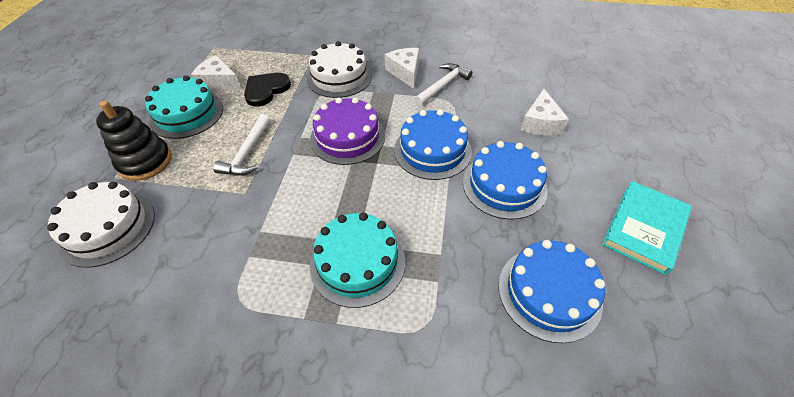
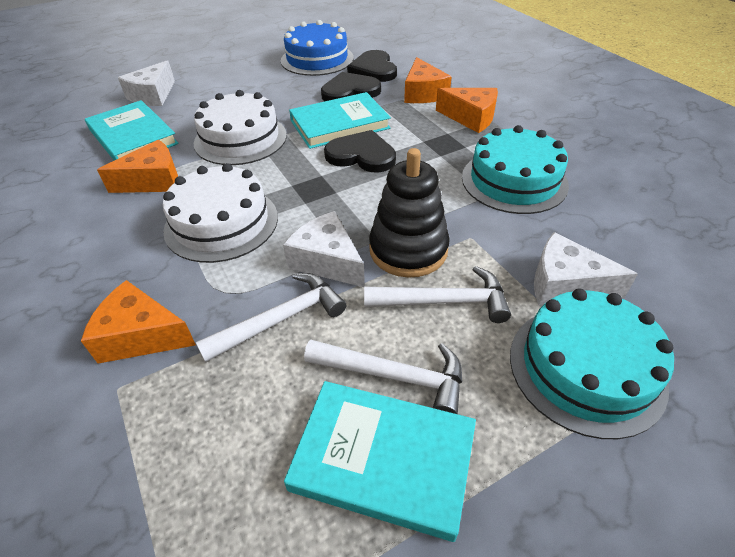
black heart: 1 -> 3
blue cake: 3 -> 1
orange cheese: 0 -> 4
purple cake: 1 -> 0
turquoise book: 1 -> 3
white hammer: 2 -> 3

